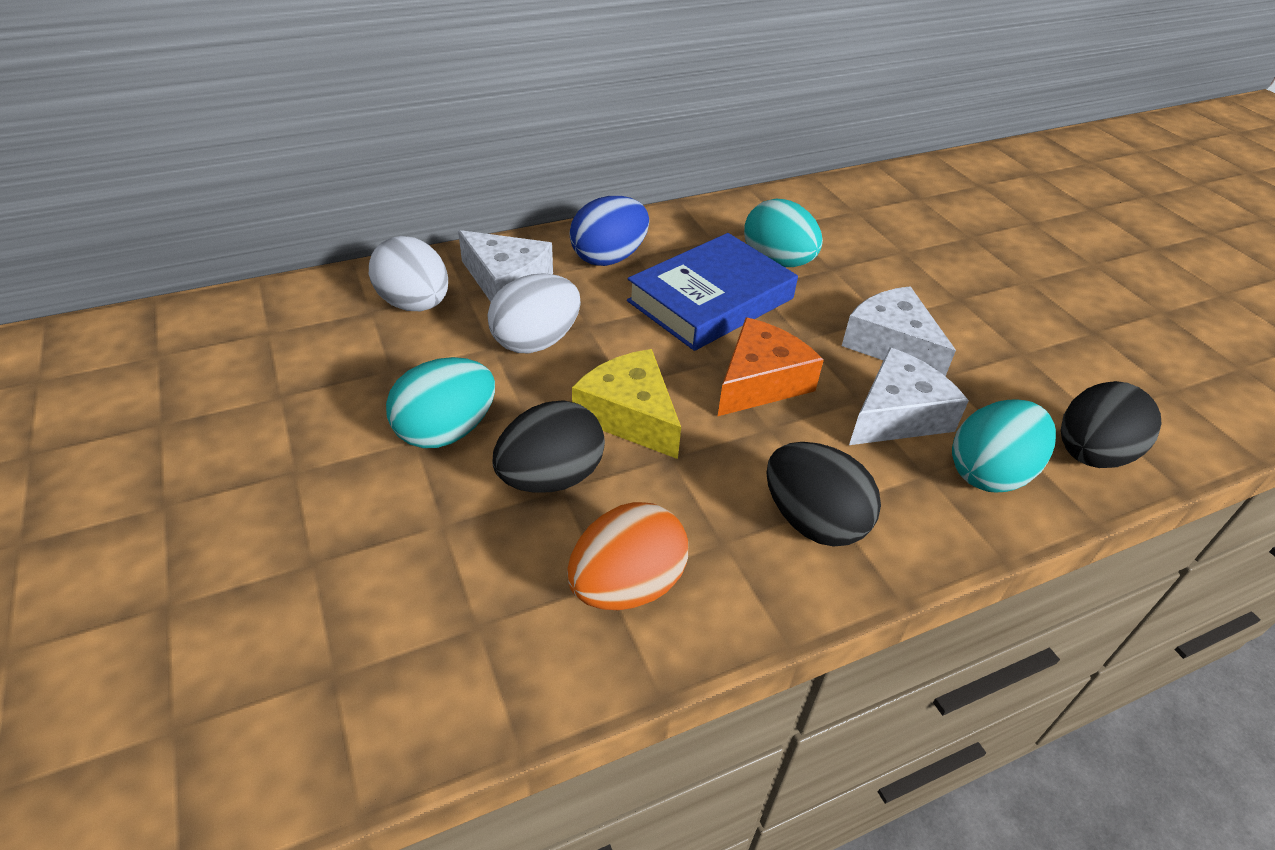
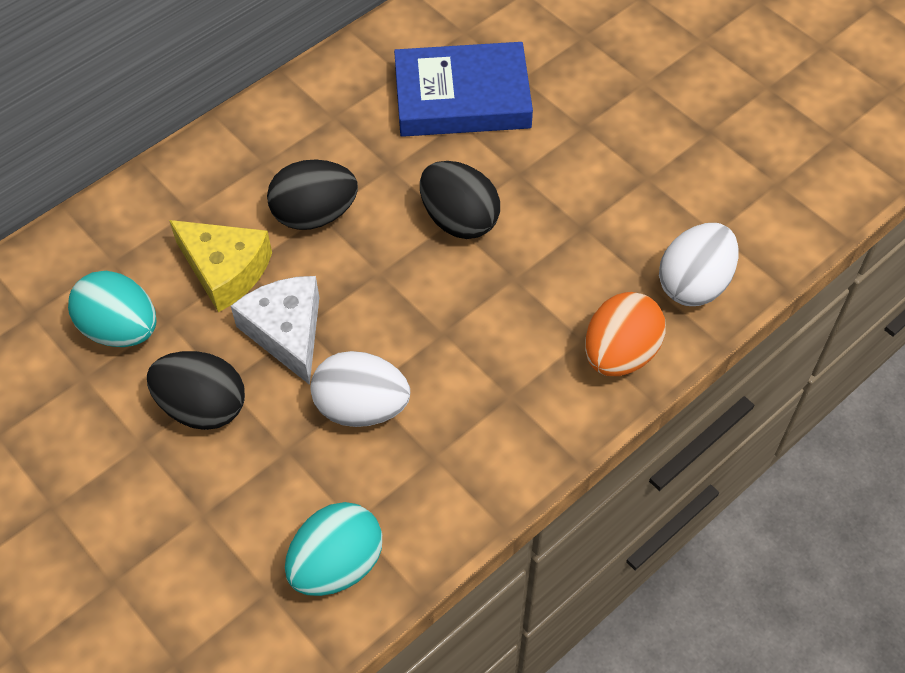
blue egg: 1 -> 0
orange cheese: 1 -> 0
turquoise egg: 3 -> 2
white cheese: 3 -> 1

